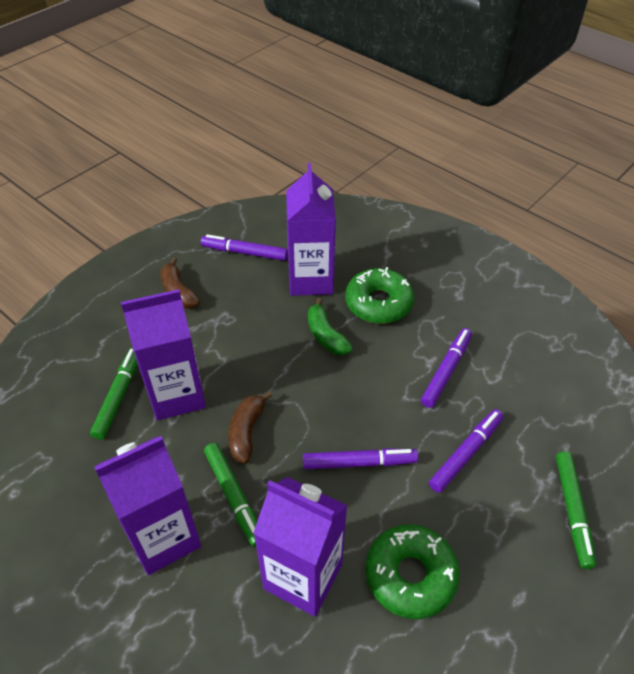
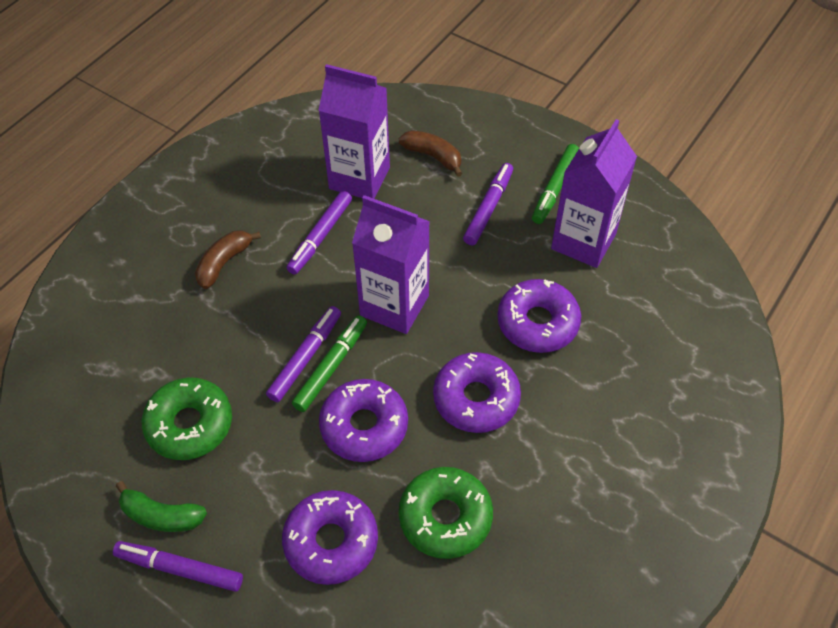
green marker: 3 -> 2
purple carton: 4 -> 3
purple donut: 0 -> 4

